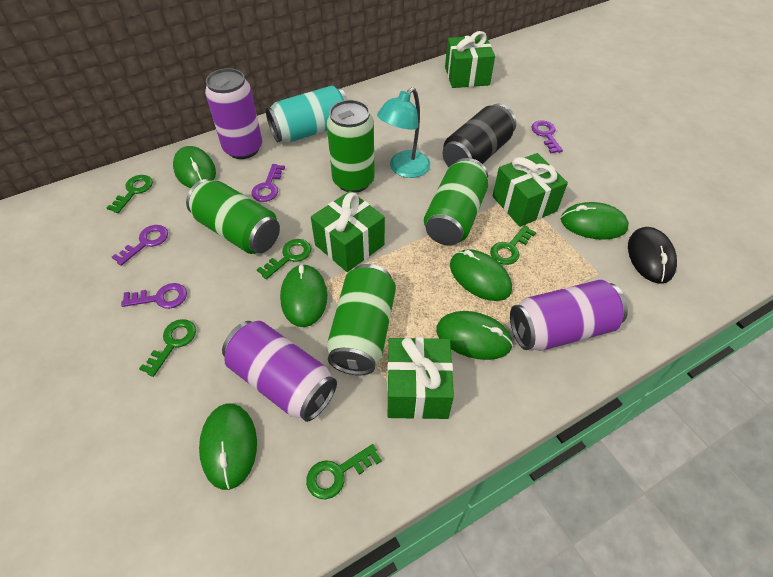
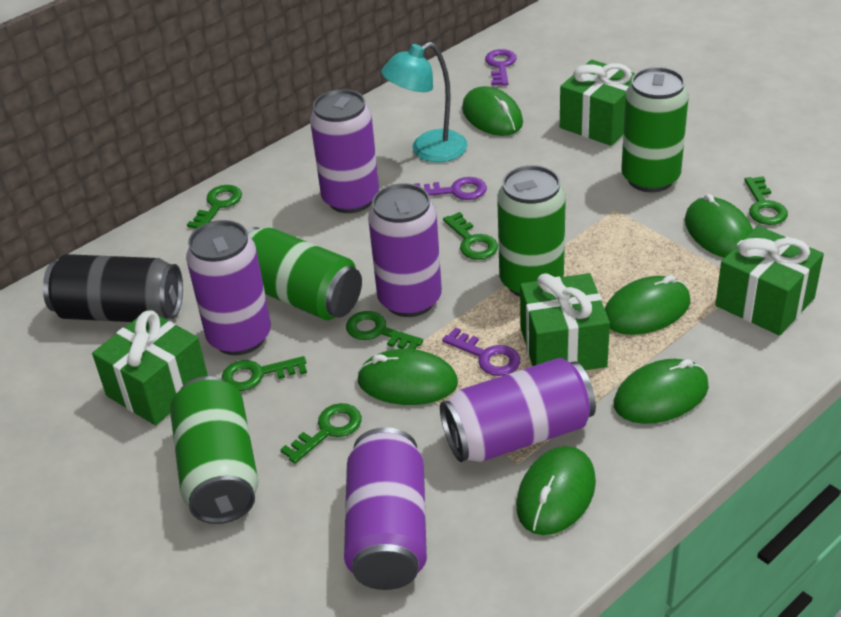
black mouse: 1 -> 0
green key: 5 -> 6
purple can: 3 -> 5
purple key: 4 -> 3
turquoise can: 1 -> 0

